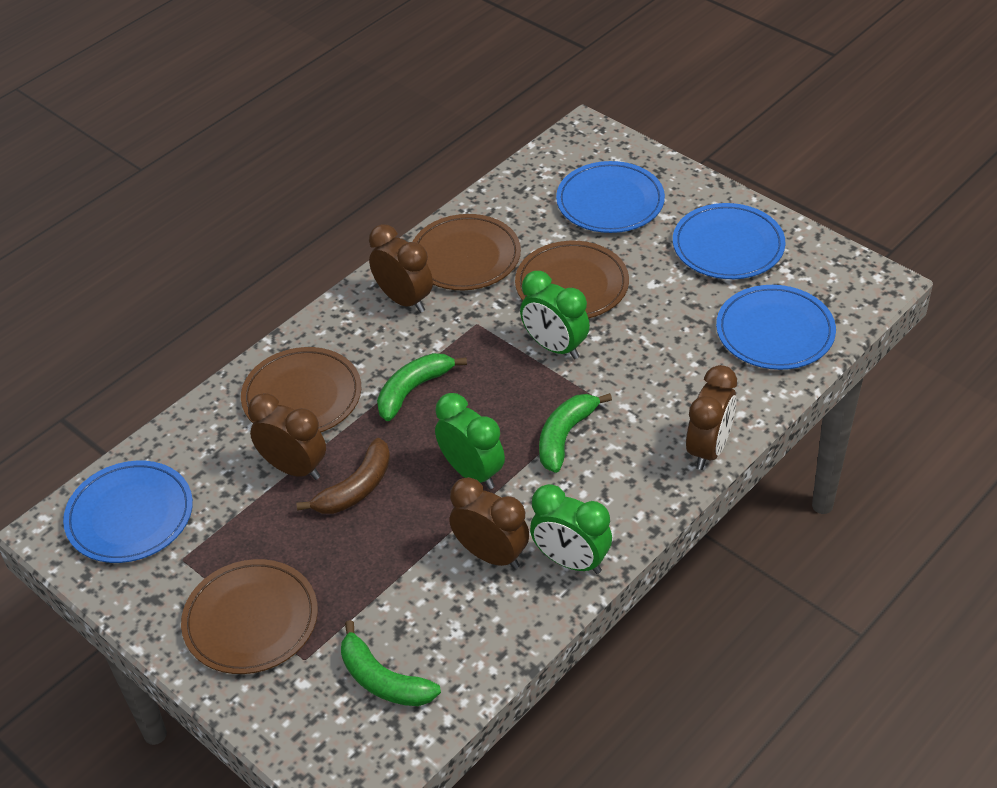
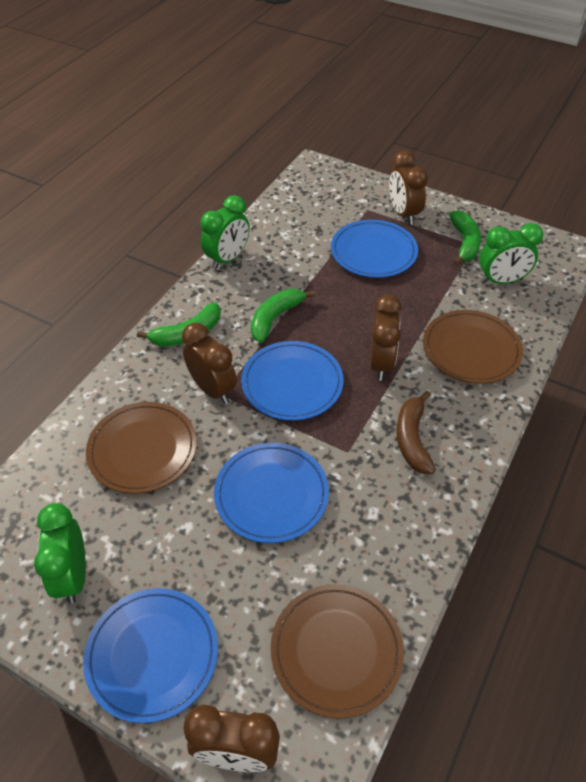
brown plate: 4 -> 3

